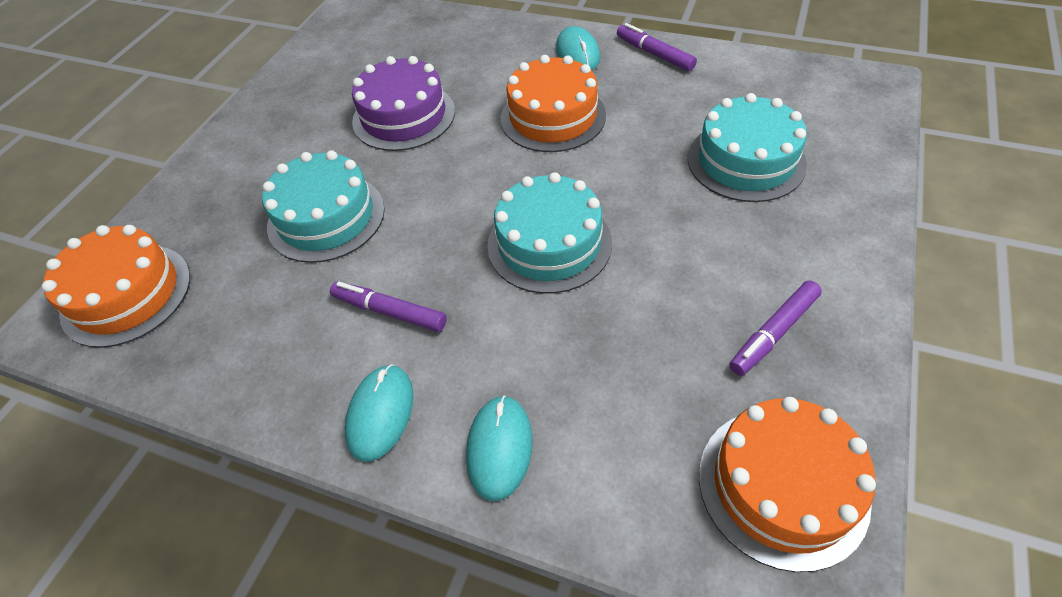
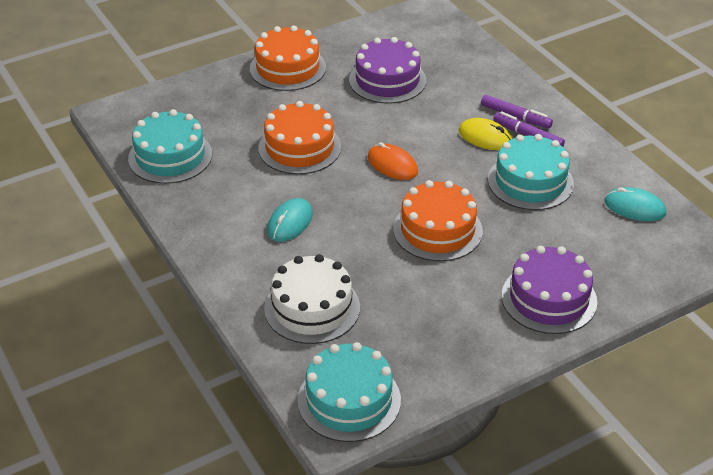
orange mouse: 0 -> 1
purple cake: 1 -> 2
purple marker: 3 -> 2
turquoise mouse: 3 -> 2
white cake: 0 -> 1
yellow mouse: 0 -> 1

